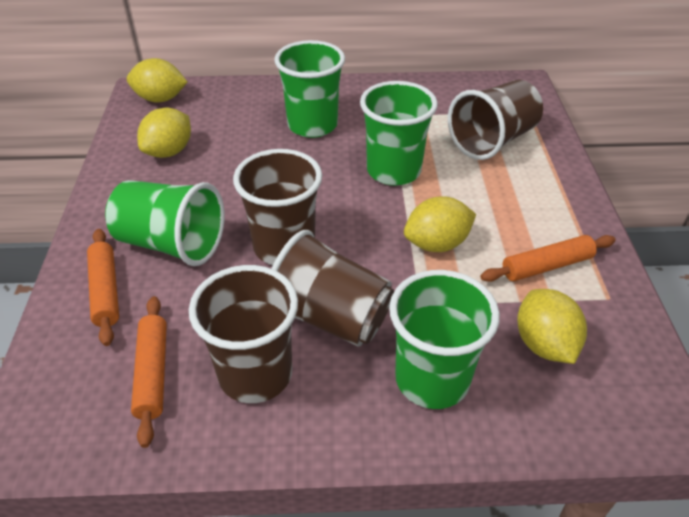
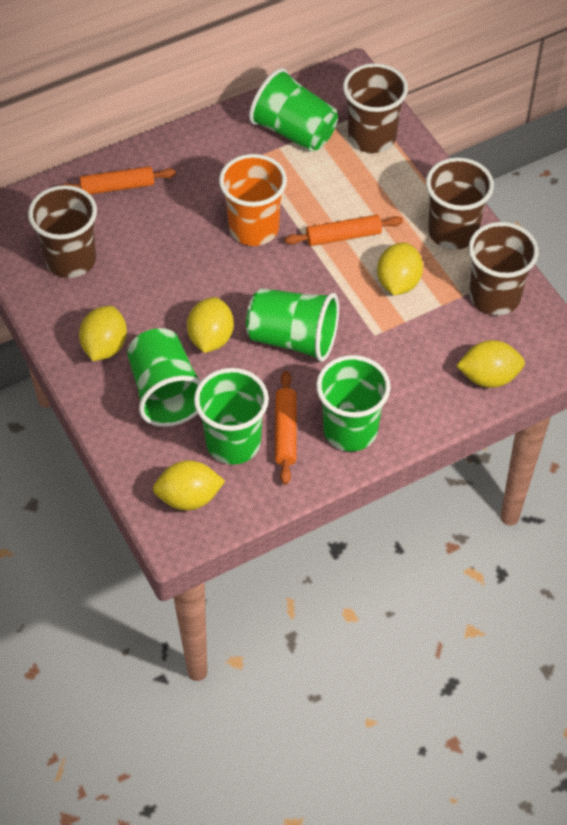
green cup: 4 -> 5
orange cup: 0 -> 1
yellow lemon: 4 -> 5

